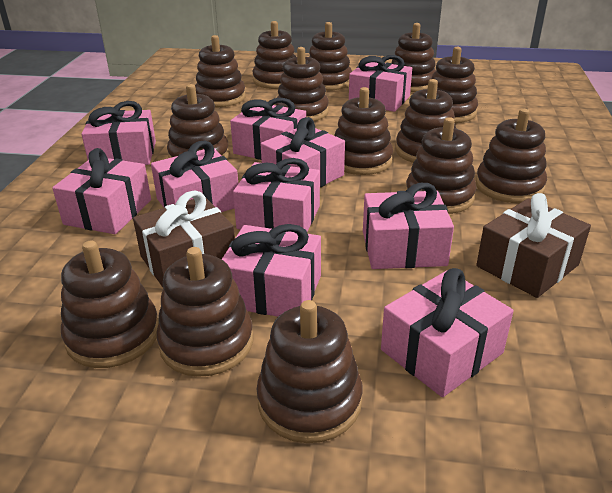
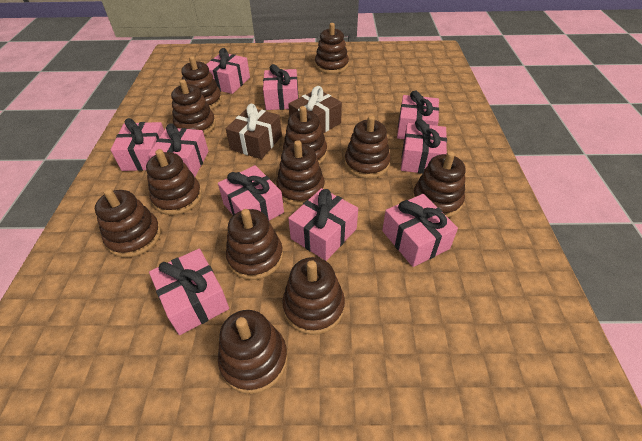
brown stacking toy: 14 -> 12

